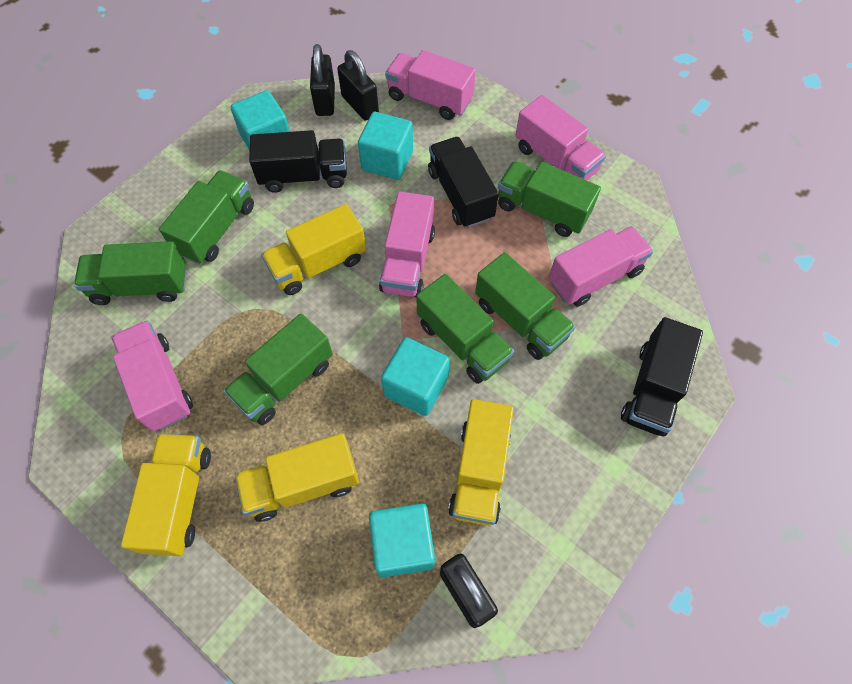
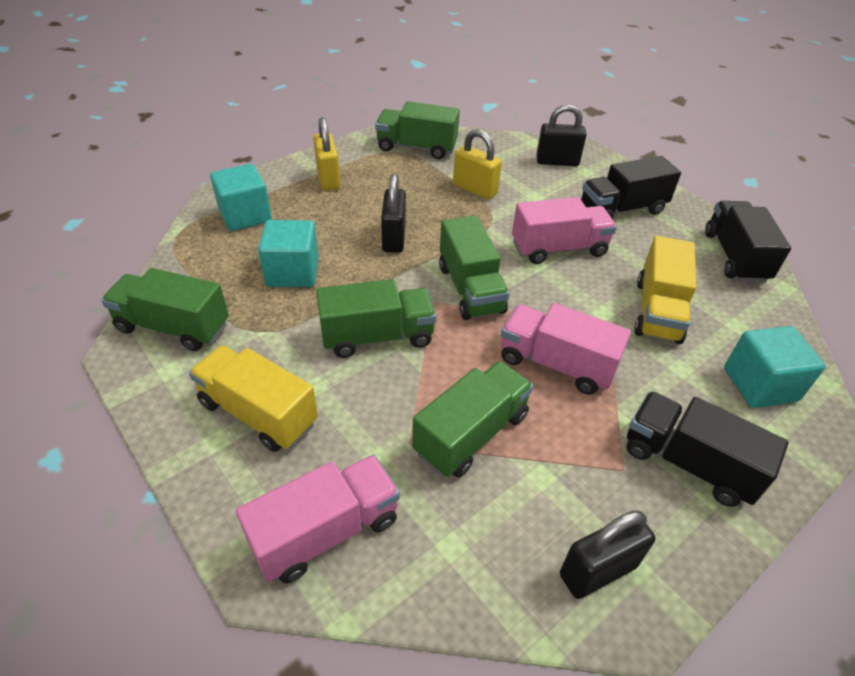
green truck: 6 -> 5
pink truck: 5 -> 3
turquoise cube: 4 -> 3
yellow padlock: 0 -> 2
yellow truck: 4 -> 2

